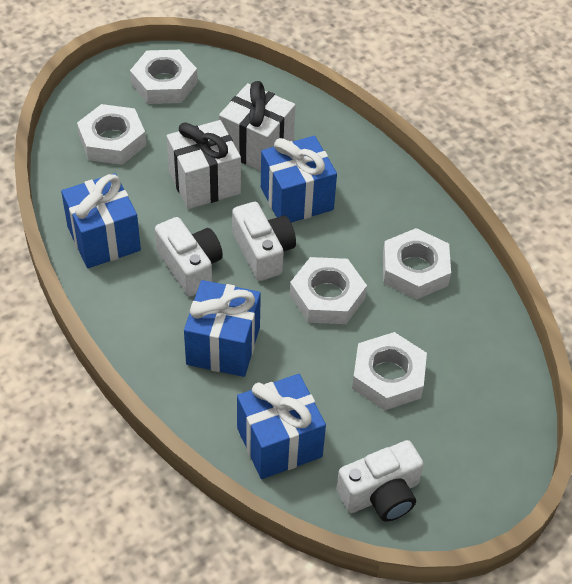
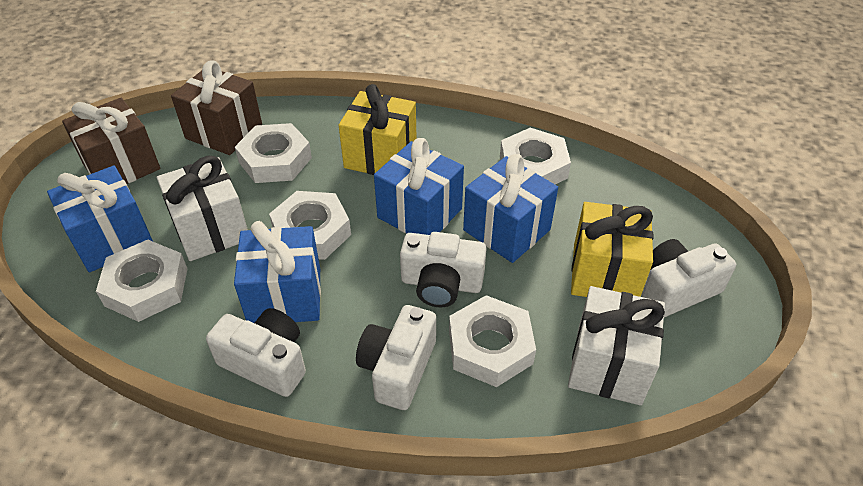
brown gift: 0 -> 2
white camera: 3 -> 4
yellow gift: 0 -> 2

